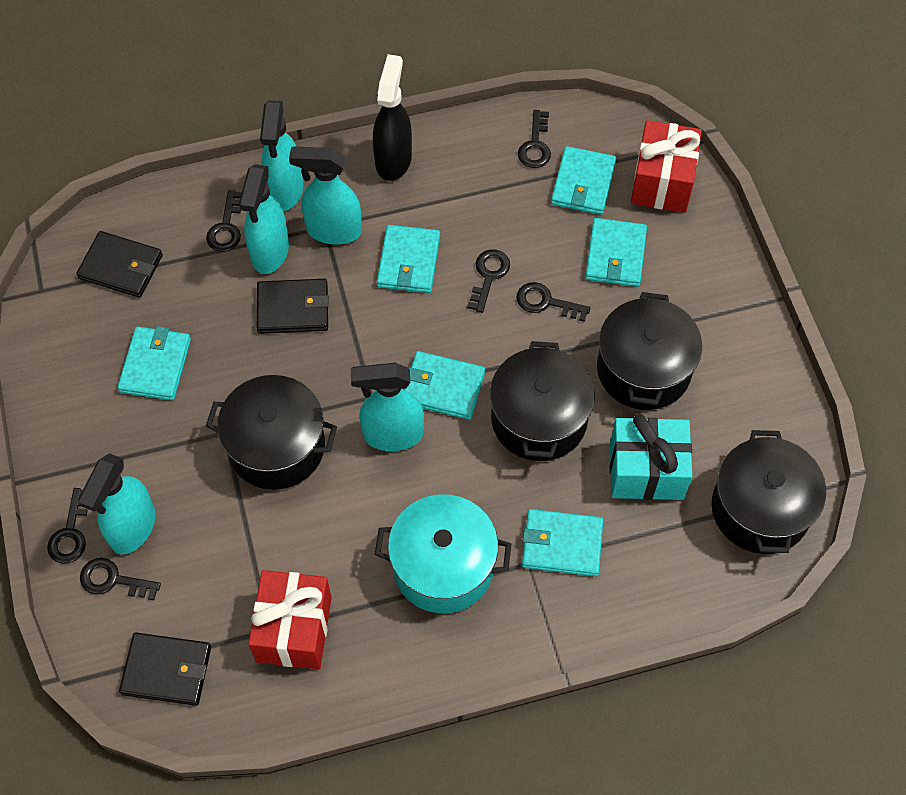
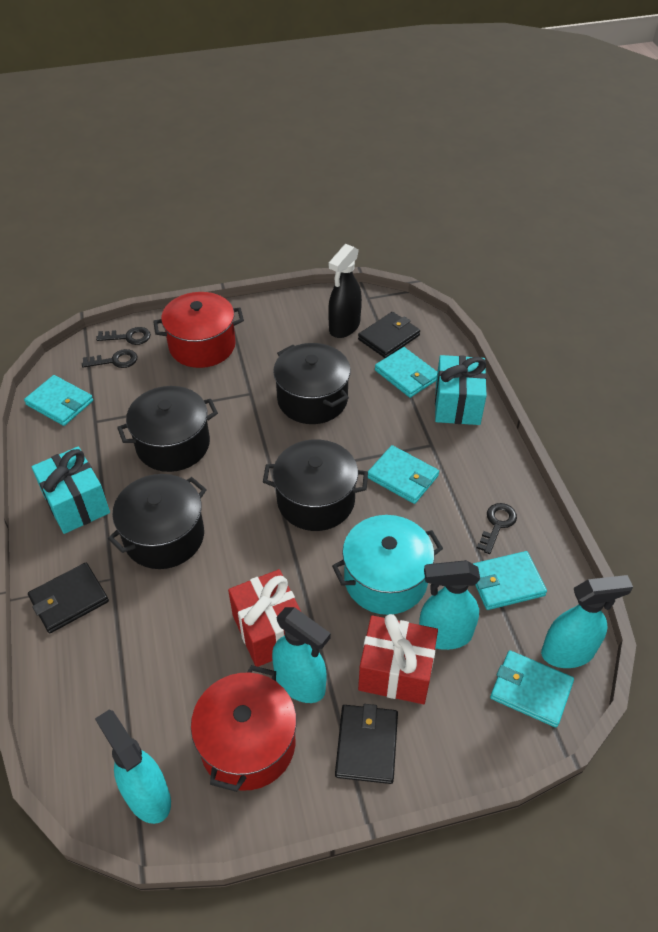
black key: 6 -> 3
red pot: 0 -> 2
turquoise gift: 1 -> 2
turquoise spray bottle: 5 -> 4
turquoise wallet: 6 -> 5

